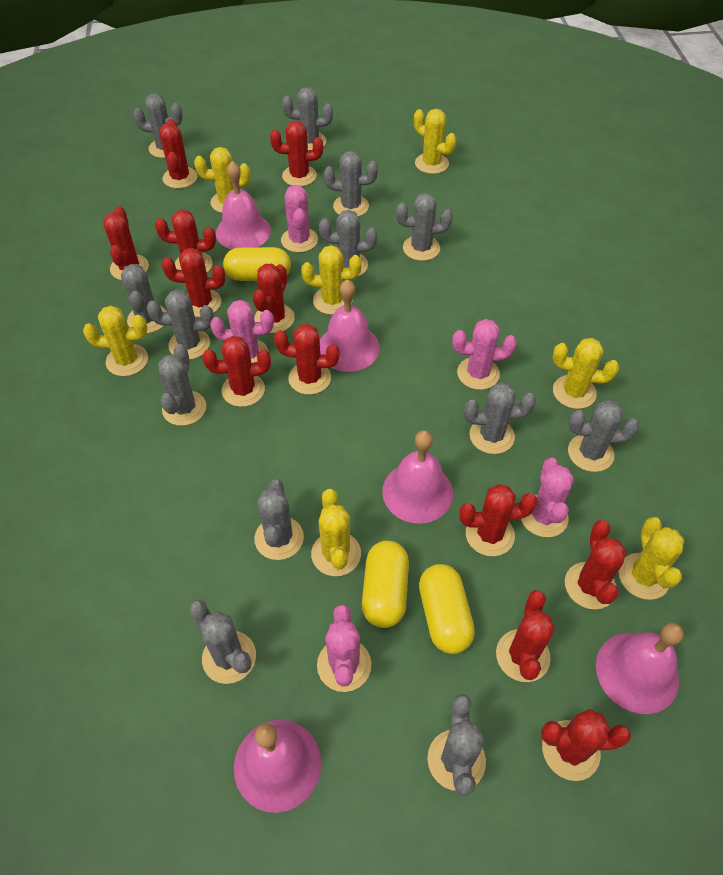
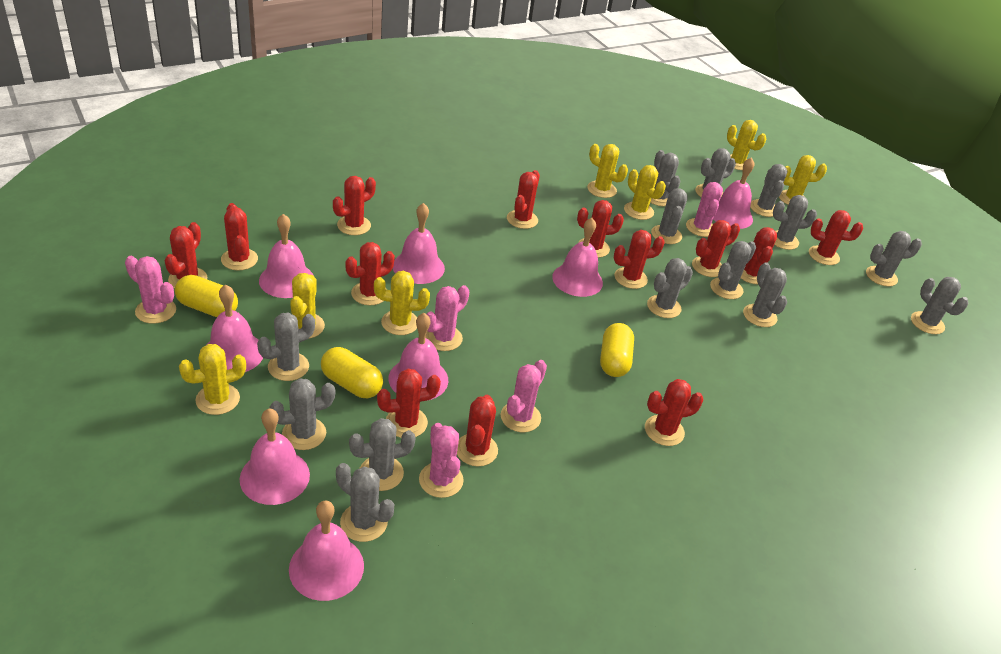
grey cactus: 13 -> 14
pink bell: 5 -> 8
red cactus: 12 -> 13

